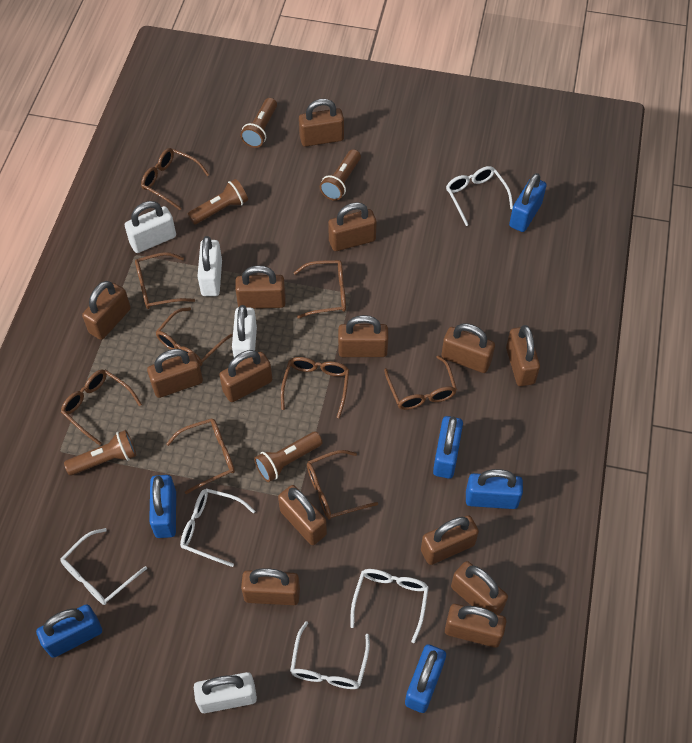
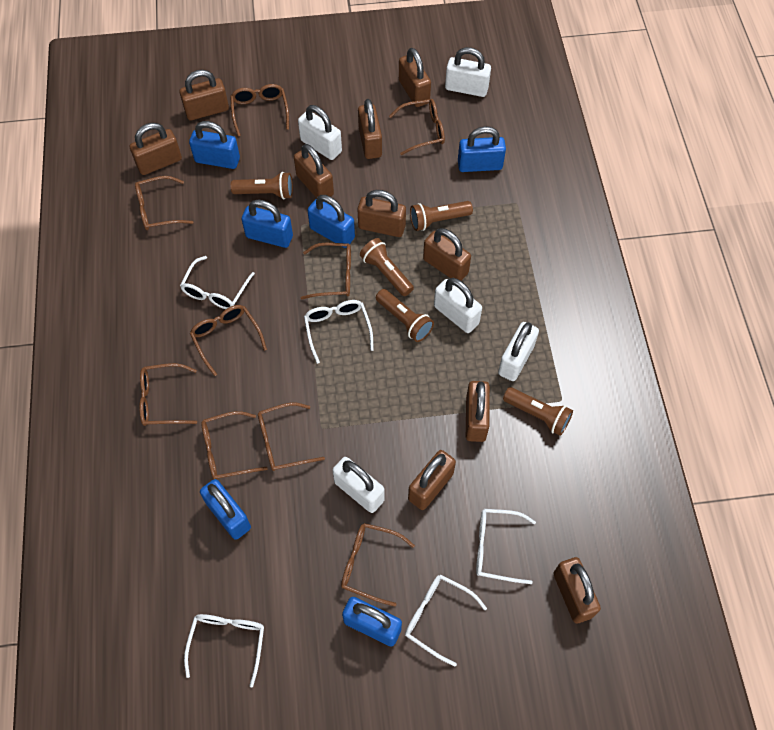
brown padlock: 14 -> 10
white padlock: 4 -> 5

